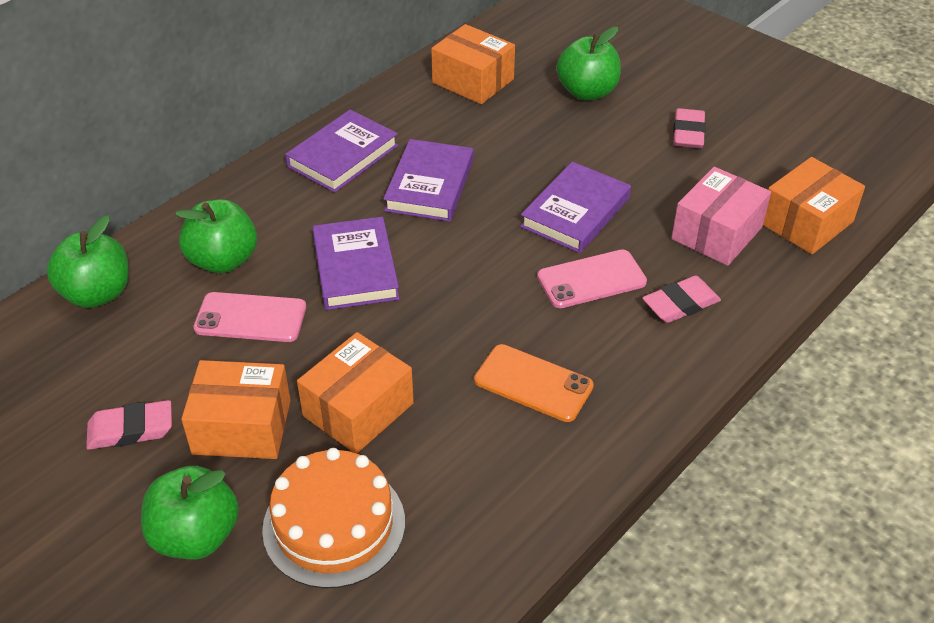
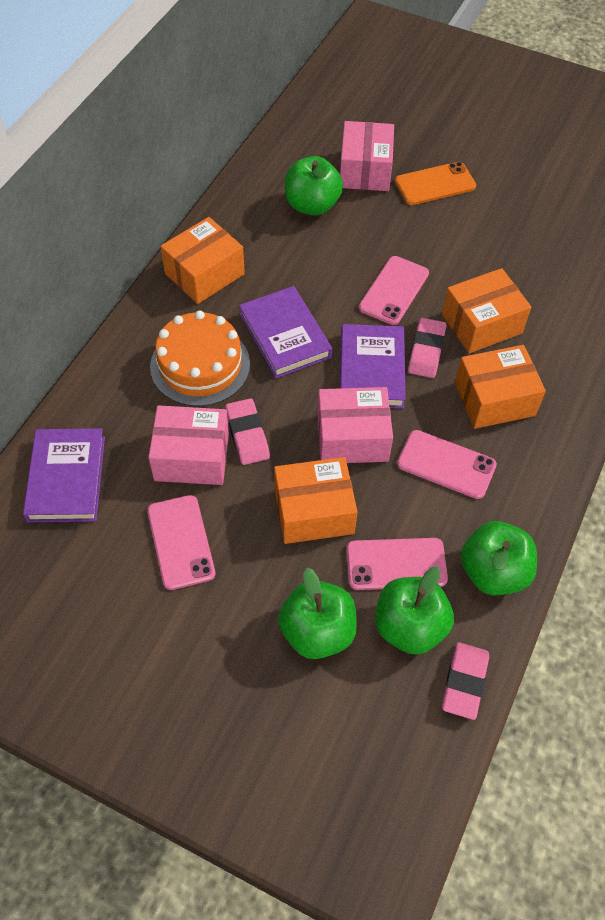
pink box: 1 -> 3
pink phone: 2 -> 4
purple book: 4 -> 3

